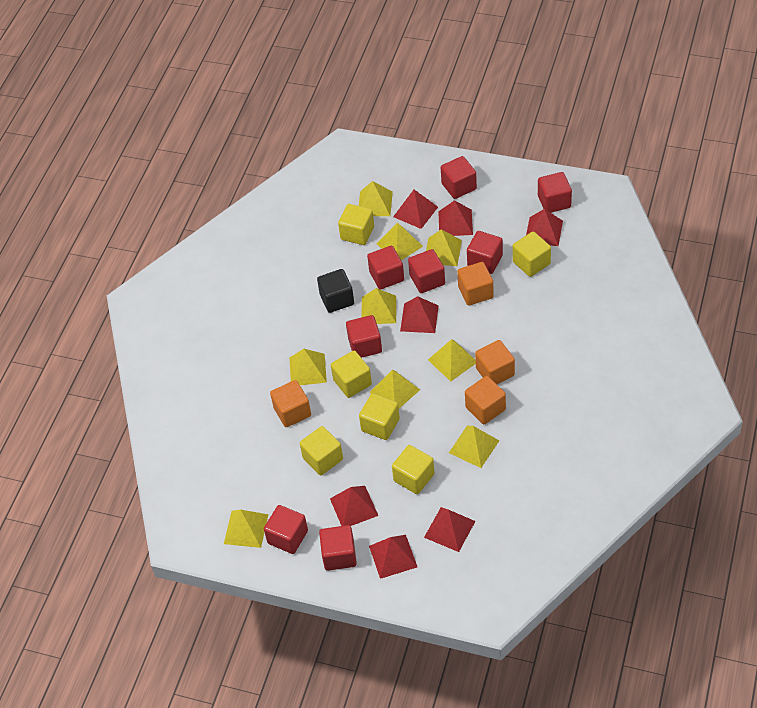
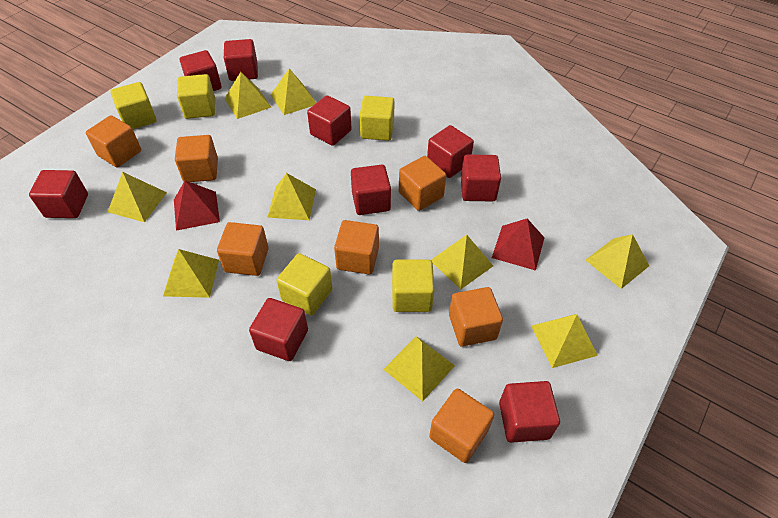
black cube: 1 -> 0
orange cube: 4 -> 7
red cube: 8 -> 9
red pyramid: 7 -> 2
yellow cube: 6 -> 5

